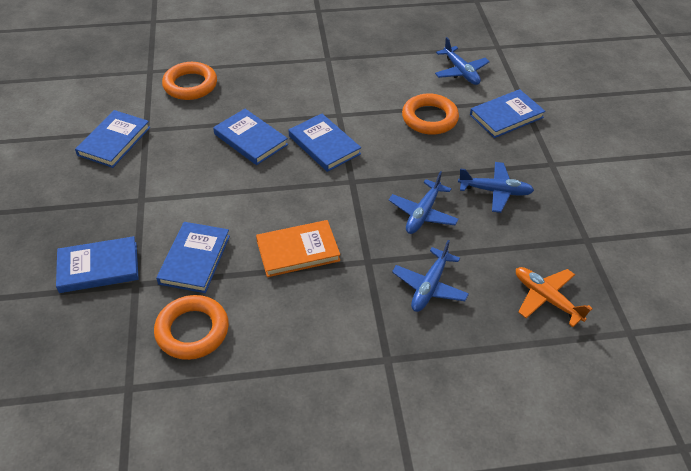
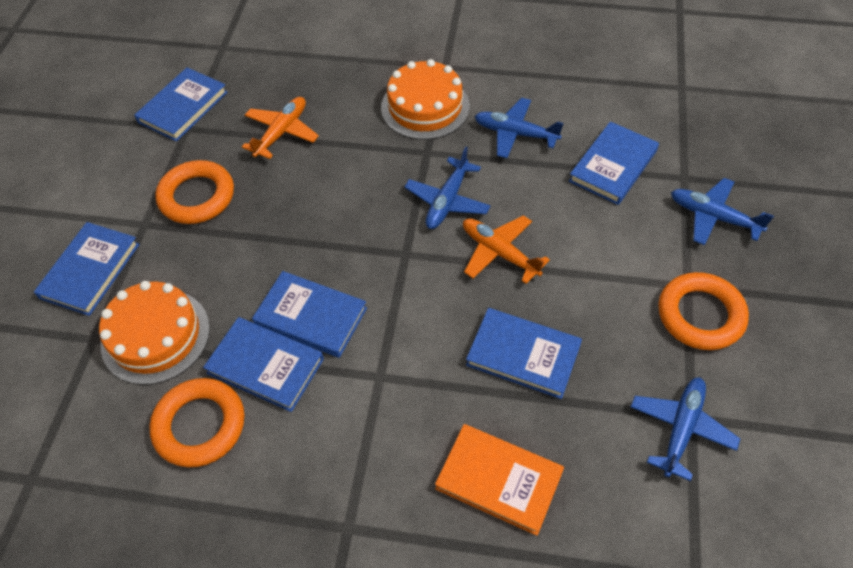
orange cake: 0 -> 2
orange plane: 1 -> 2

